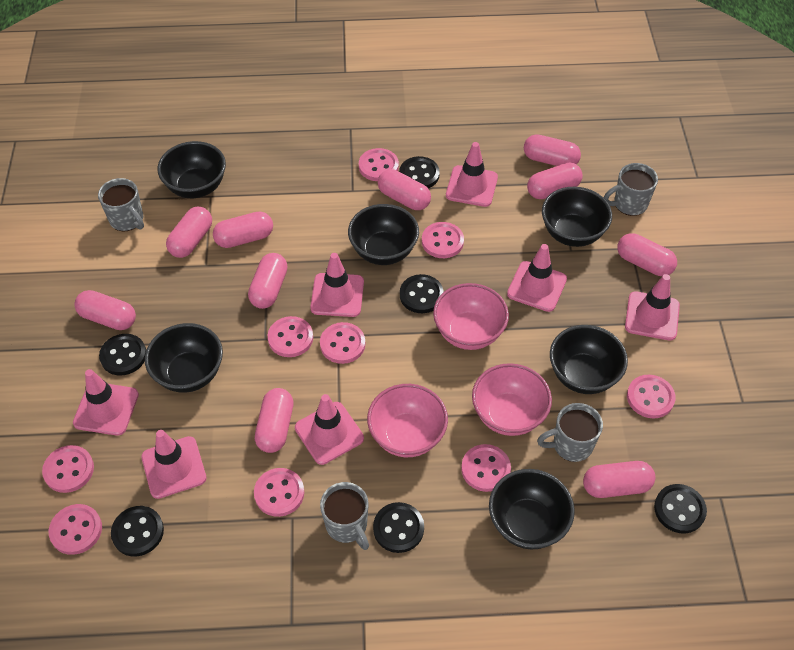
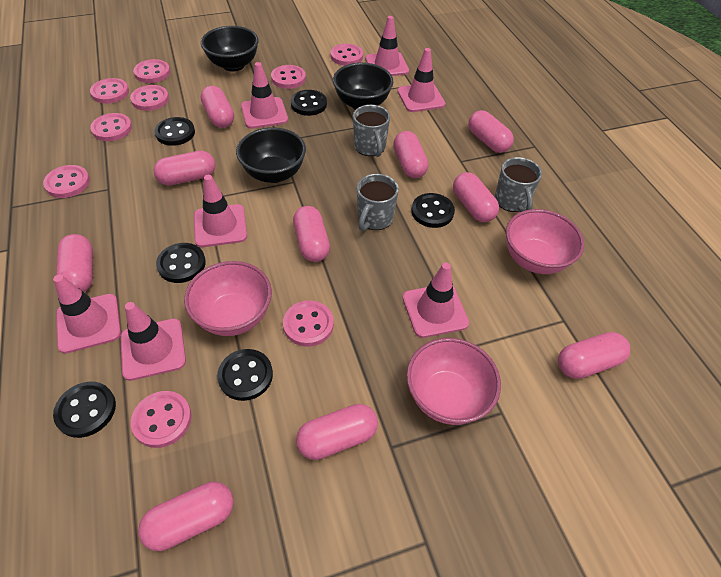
black bowl: 6 -> 3
grey mug: 4 -> 3

